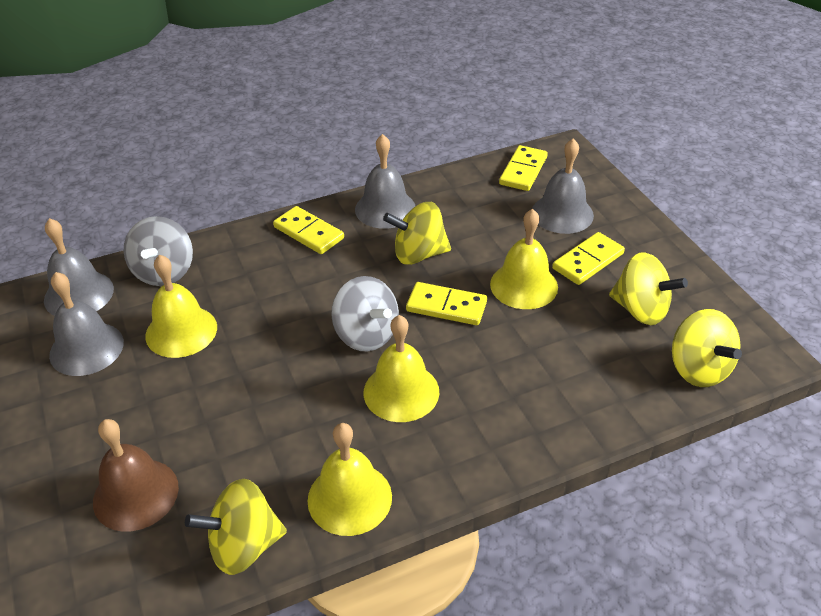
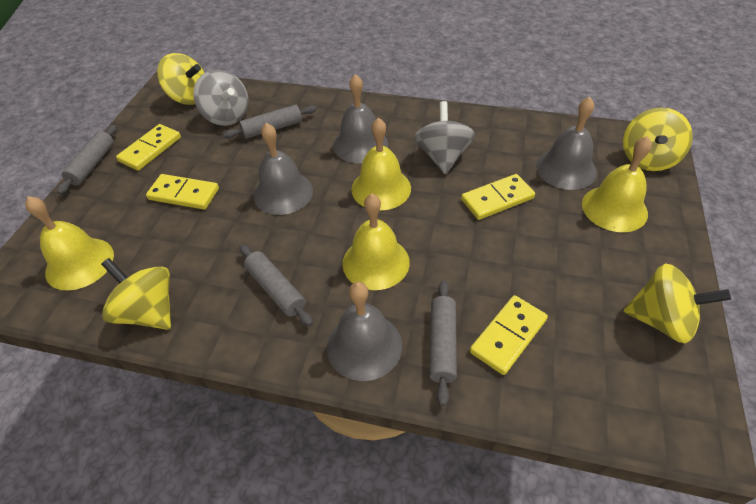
brown bell: 1 -> 0
grey rolling pin: 0 -> 4

